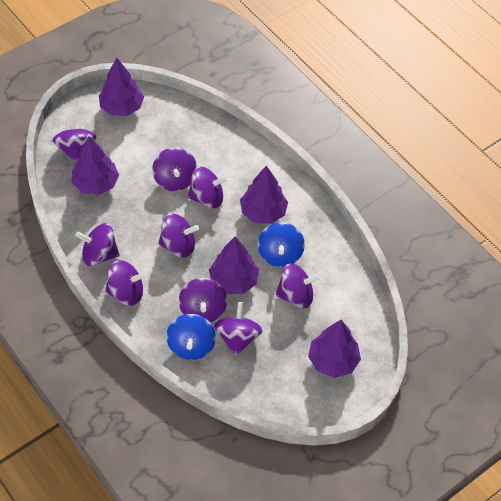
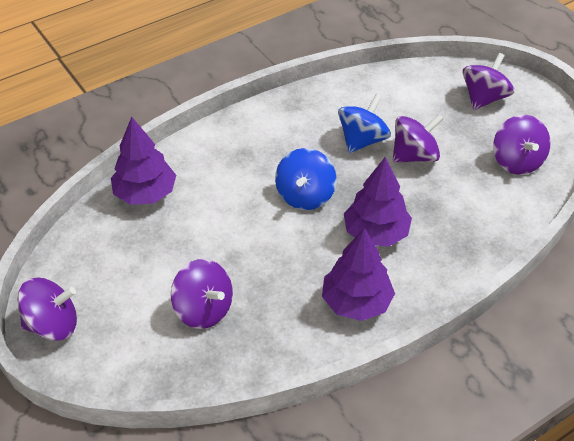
purple spinning top: 9 -> 5
purple tree: 5 -> 3

